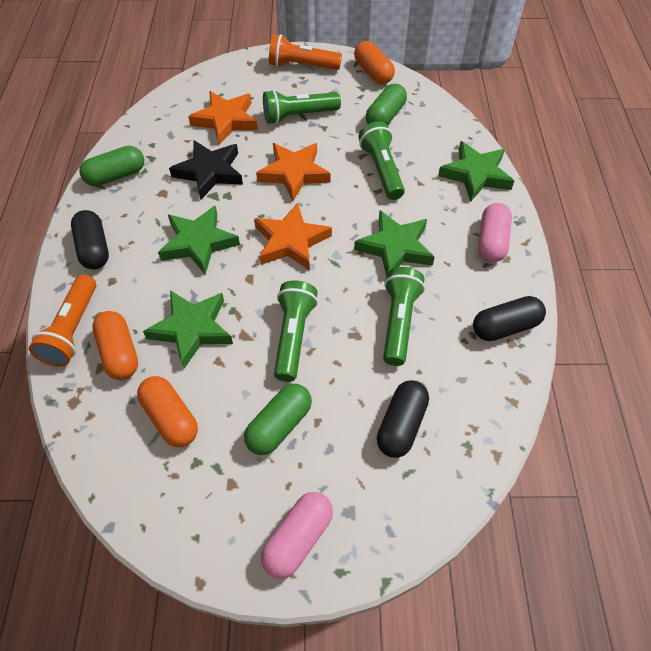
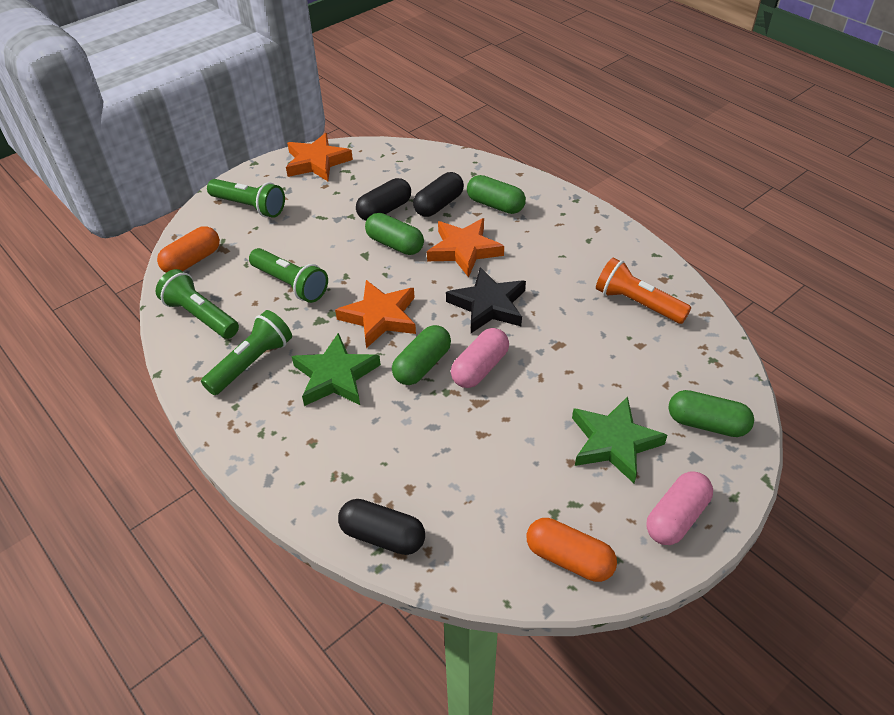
green capsule: 3 -> 4
green star: 4 -> 2
orange capsule: 3 -> 2
orange flashlight: 2 -> 1

